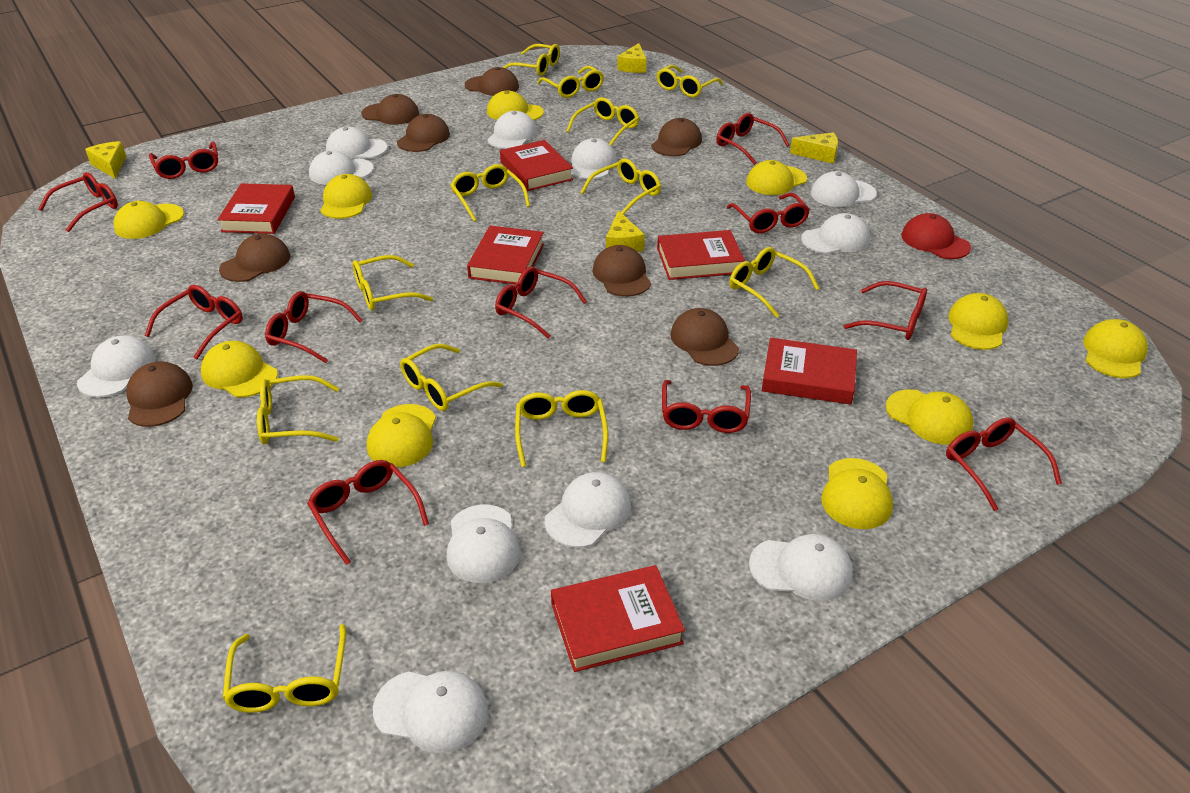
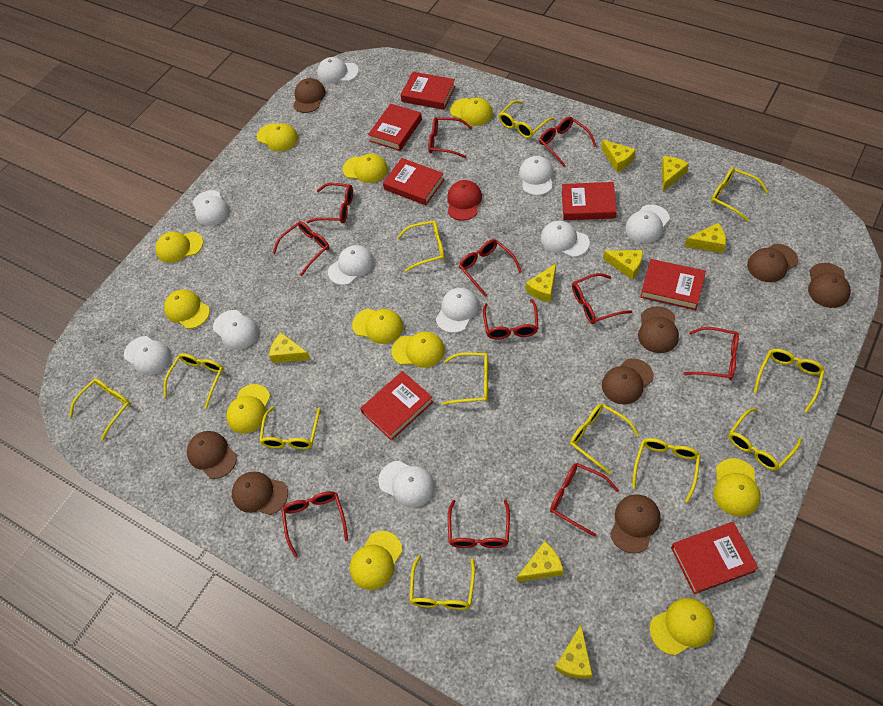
red book: 6 -> 7
white cap: 11 -> 10
yellow cap: 10 -> 11
yellow cheese: 4 -> 8

